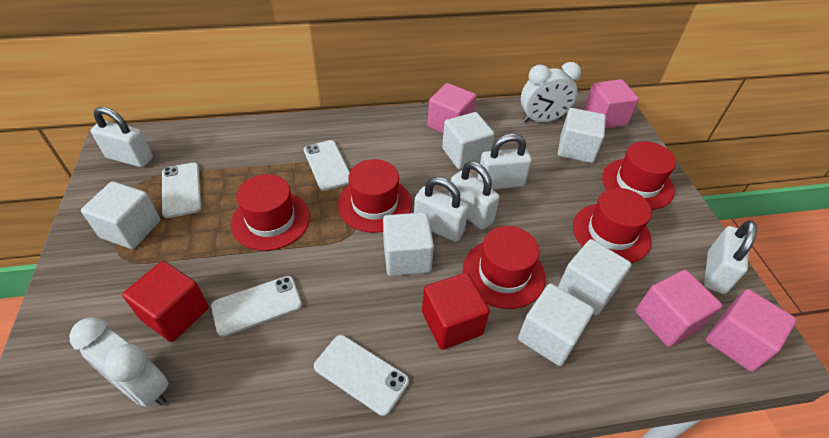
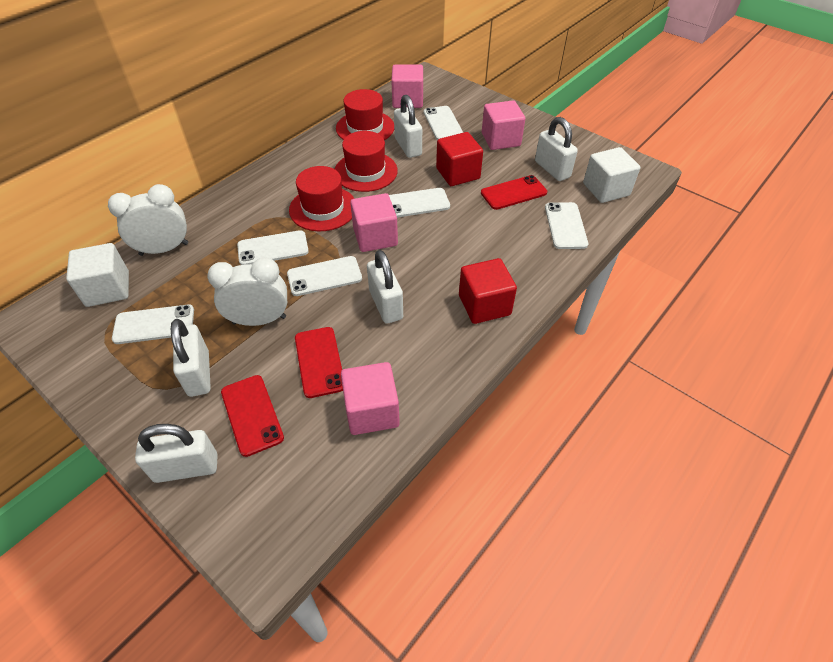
red hat: 5 -> 3
red phone: 0 -> 3
white cube: 6 -> 2
white phone: 4 -> 6

